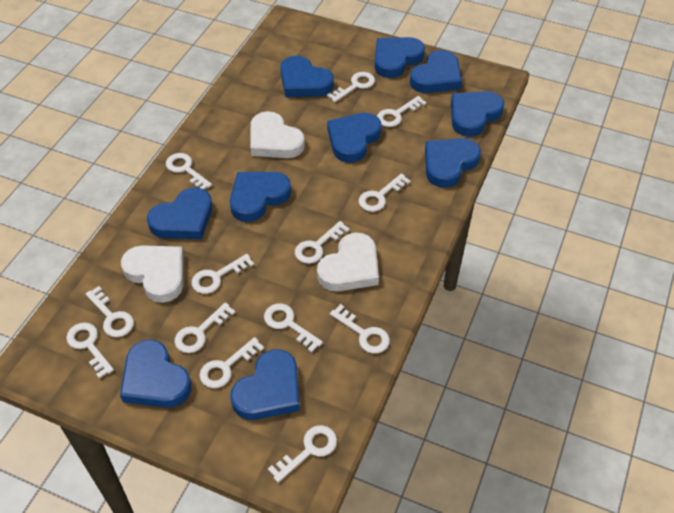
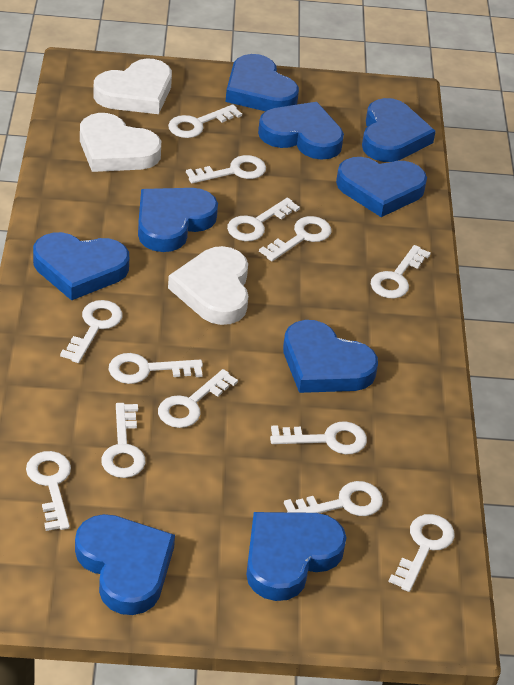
blue heart: 10 -> 9

